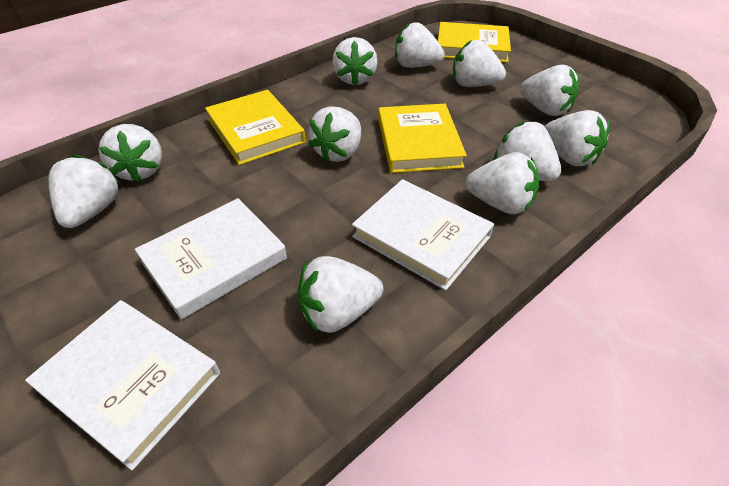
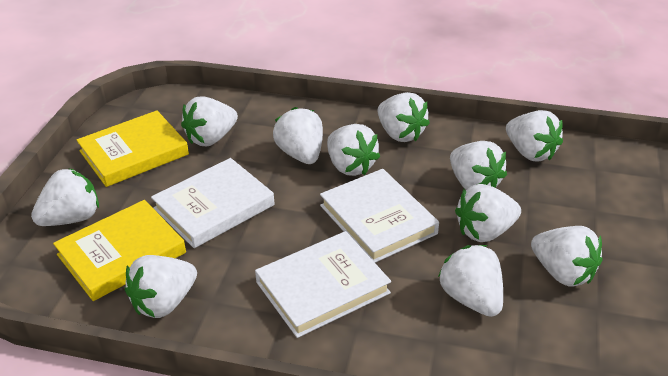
yellow book: 3 -> 2

